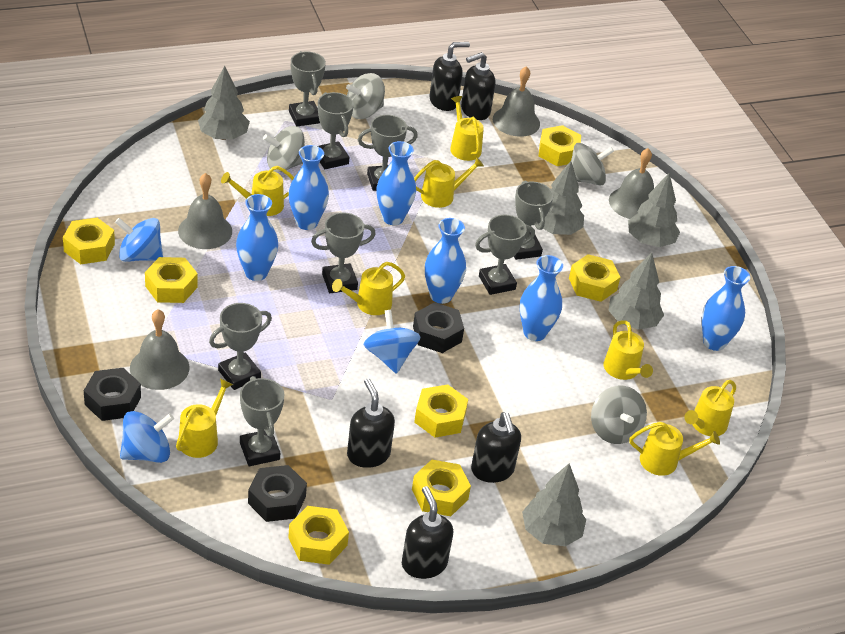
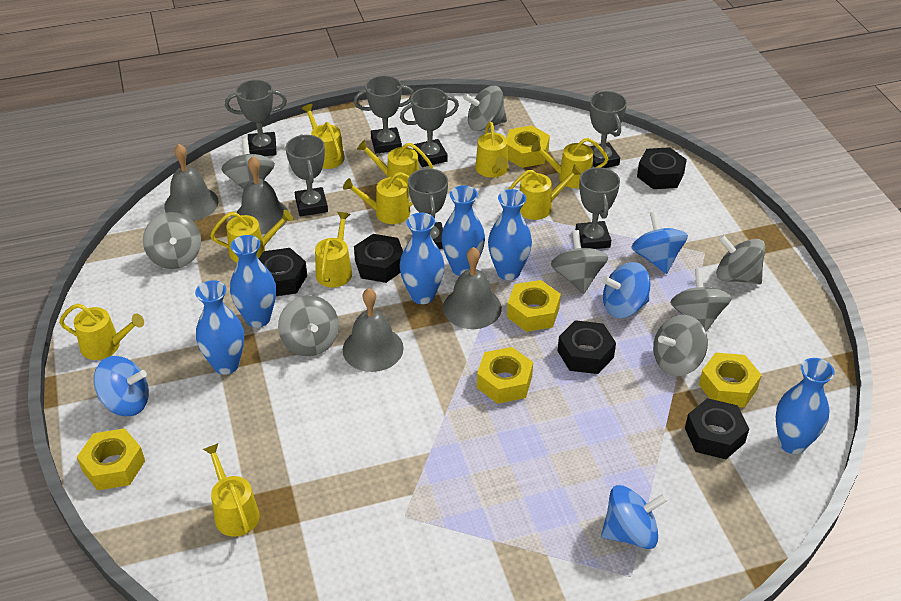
black nut: 3 -> 5
black soap dispenser: 5 -> 0
blue spinning top: 3 -> 4
grey spinning top: 4 -> 8
grey tree: 5 -> 0
grey trophy: 8 -> 7
yellow nut: 7 -> 5
yellow watering can: 8 -> 10

